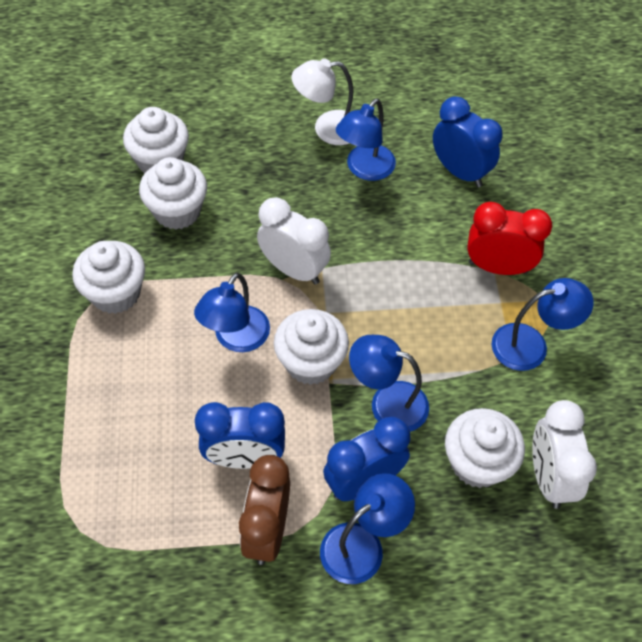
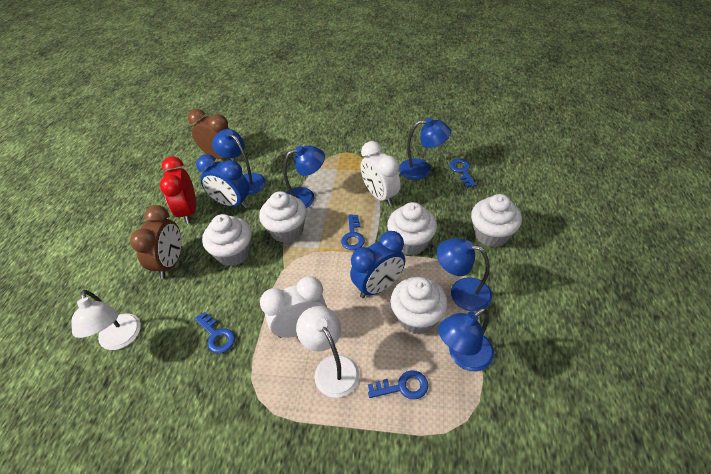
blue clock: 3 -> 2
blue key: 0 -> 4
brown clock: 1 -> 2
white lamp: 1 -> 2

